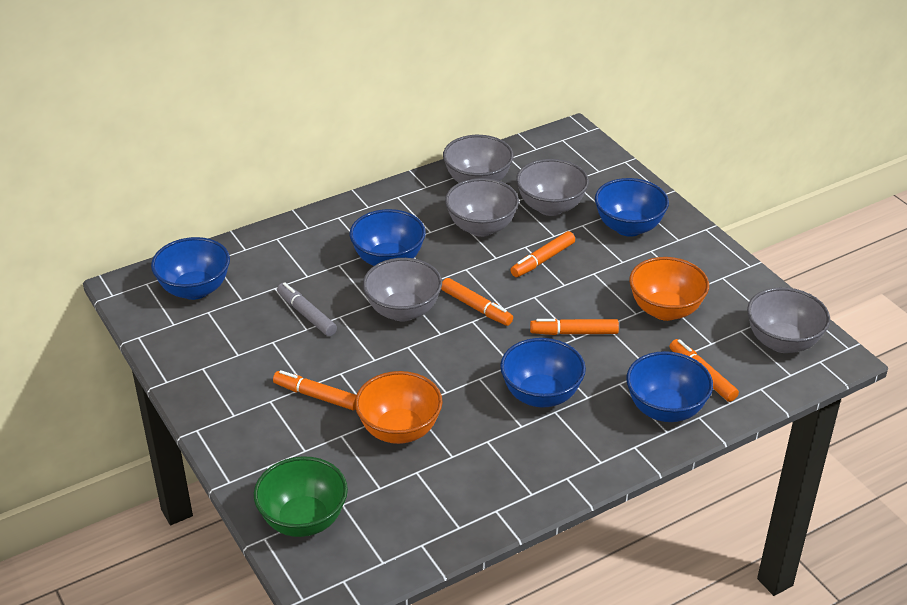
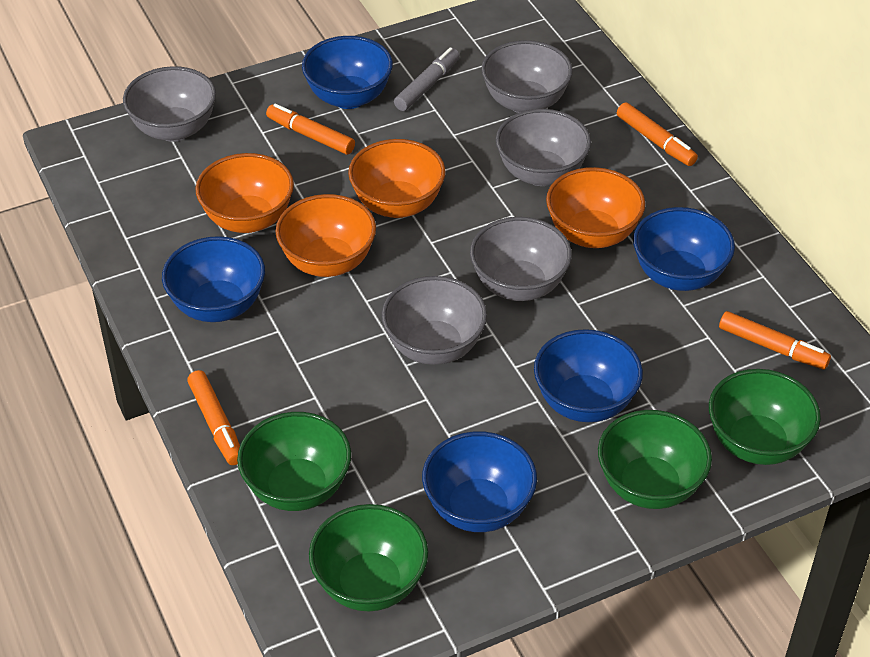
green bowl: 1 -> 4
orange bowl: 2 -> 4
orange marker: 5 -> 4

